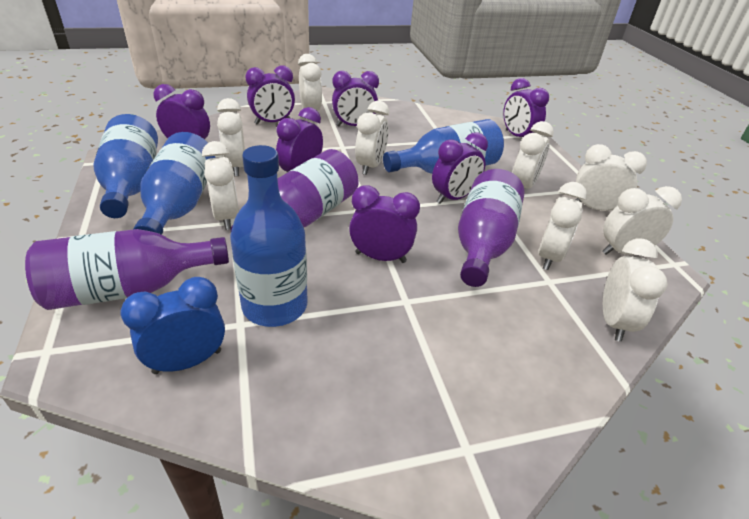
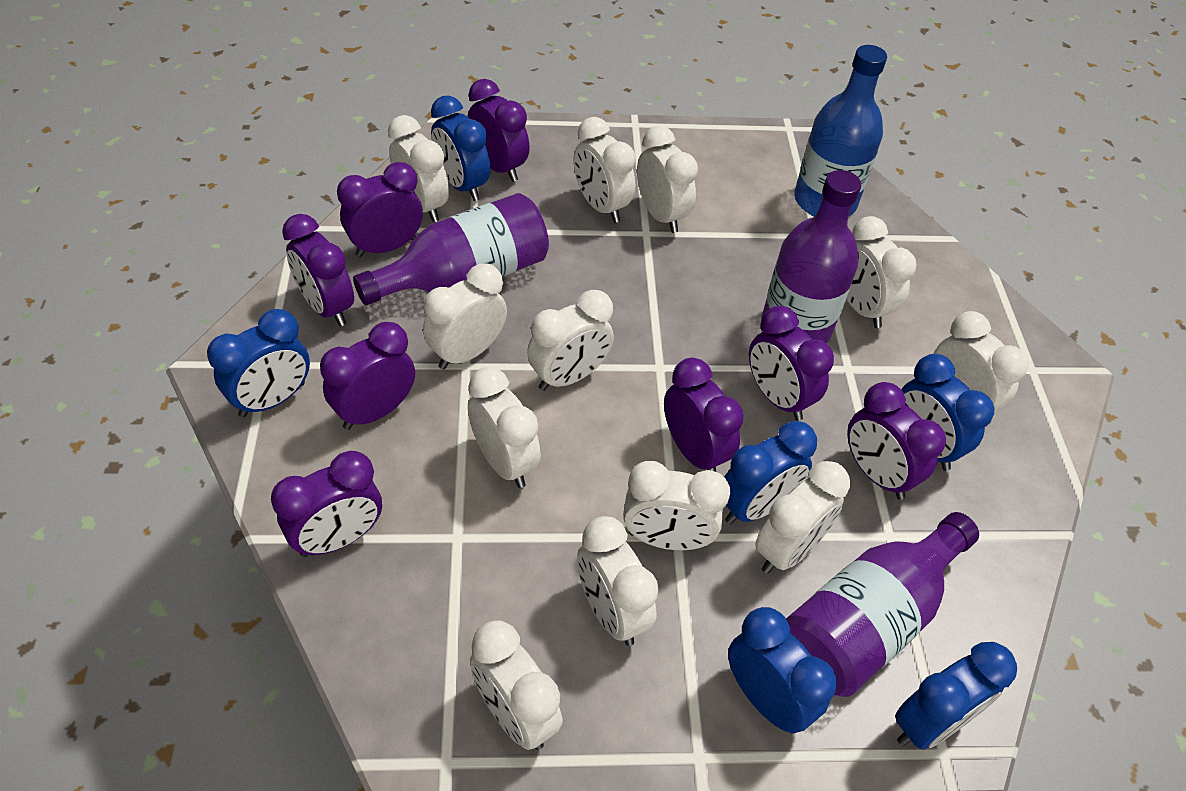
blue bottle: 4 -> 1
blue clock: 1 -> 6
purple clock: 7 -> 8
white clock: 9 -> 12

